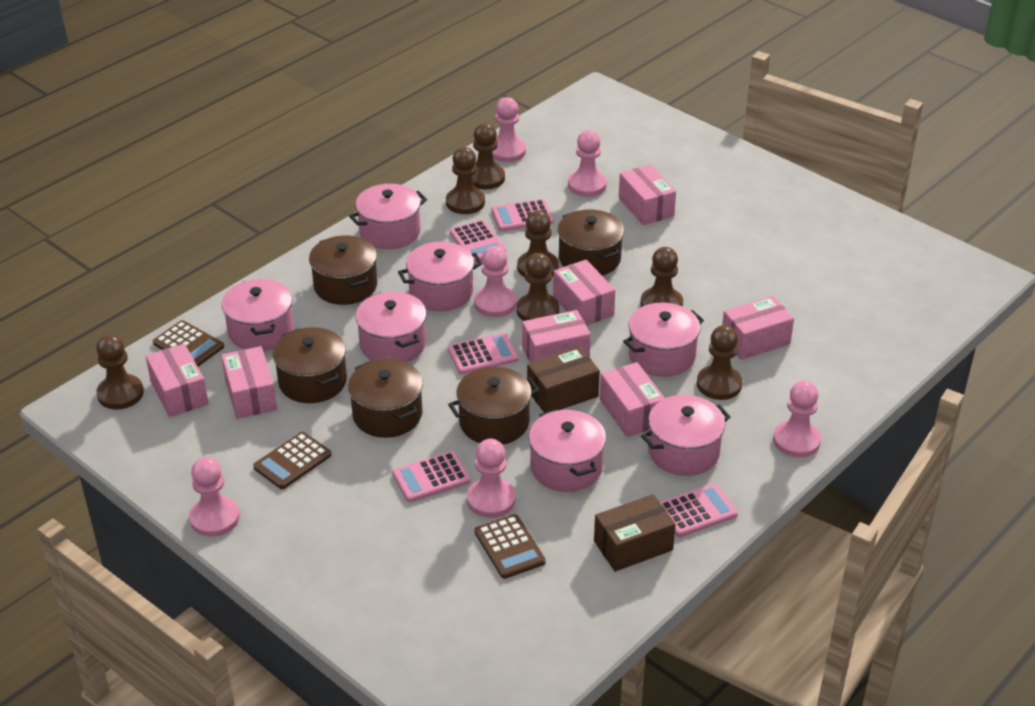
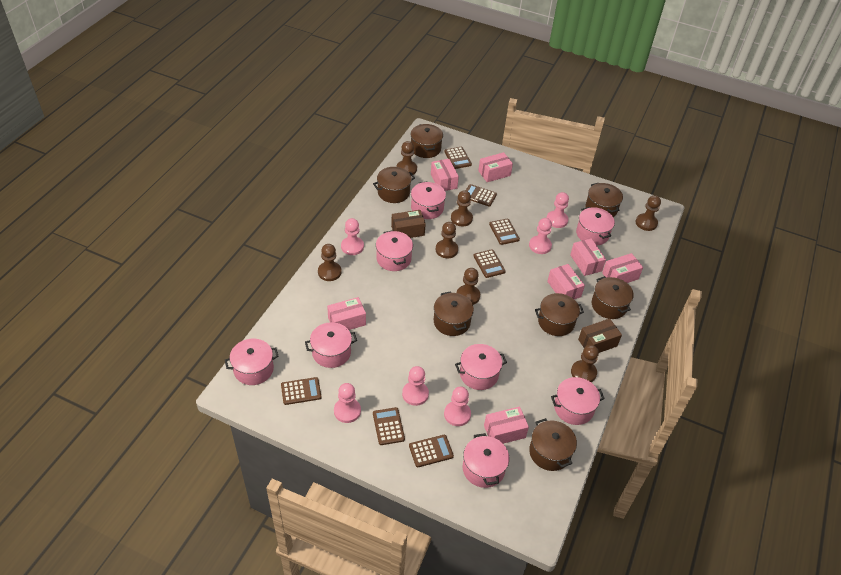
brown calculator: 3 -> 7
brown pot: 5 -> 7
pink calculator: 5 -> 0
pink pot: 7 -> 8

